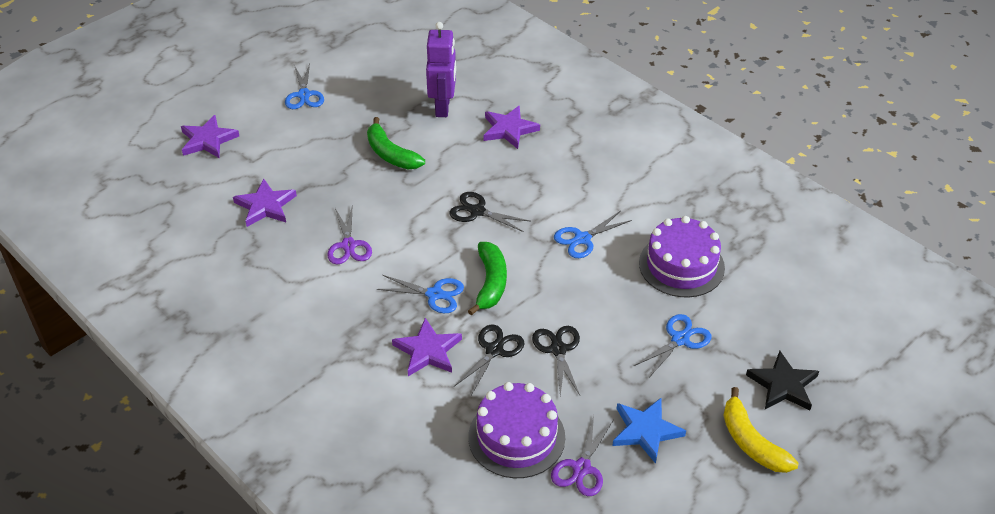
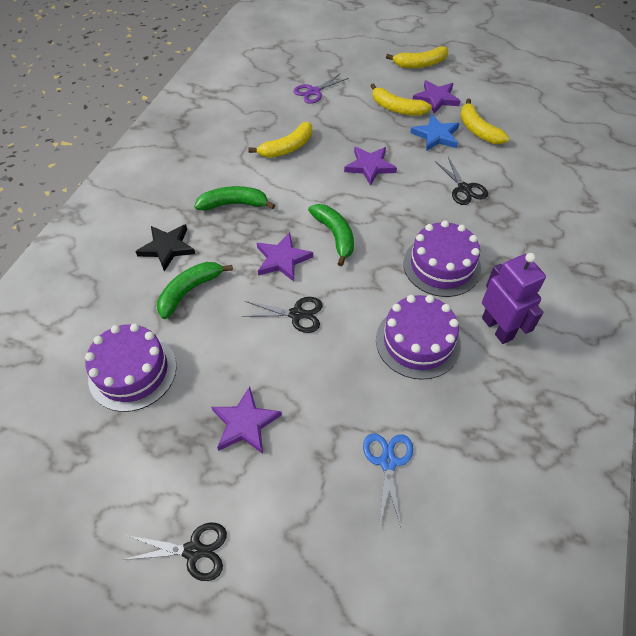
blue scissors: 4 -> 1
green banana: 2 -> 3
purple cake: 2 -> 3
purple scissors: 2 -> 1
yellow banana: 1 -> 4

